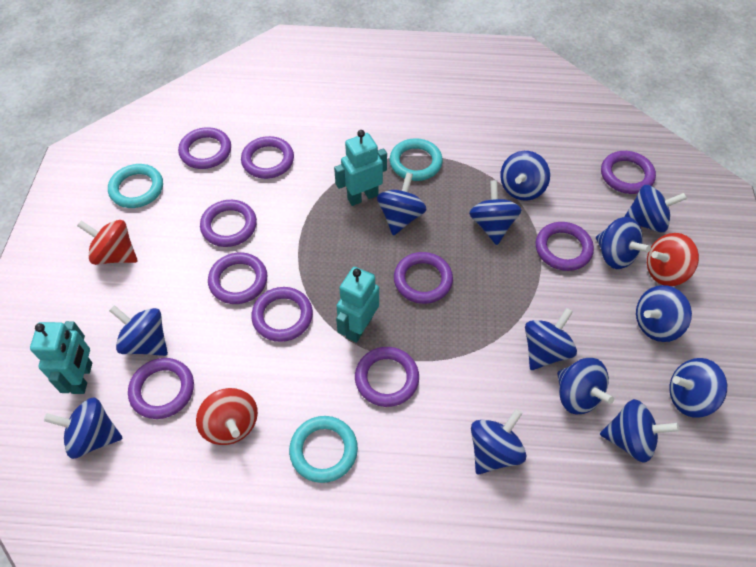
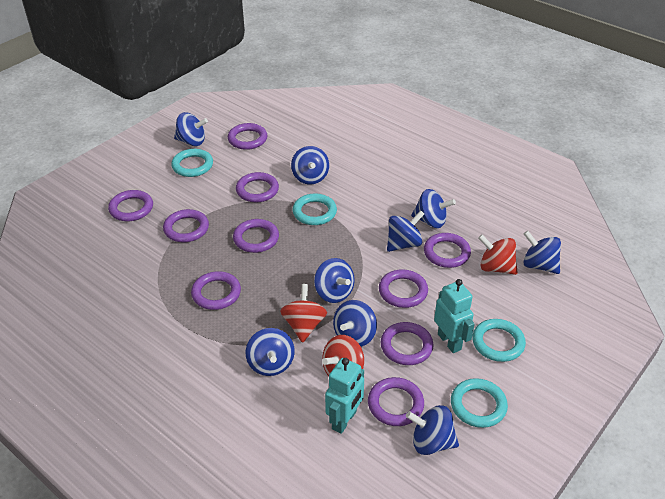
blue spinning top: 13 -> 9
turquoise ring: 3 -> 4
turquoise robot: 3 -> 2

